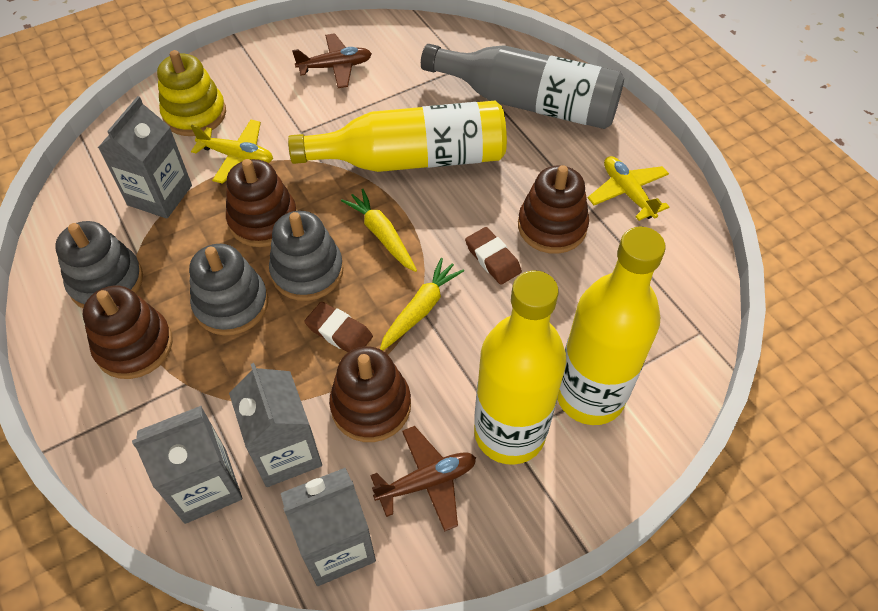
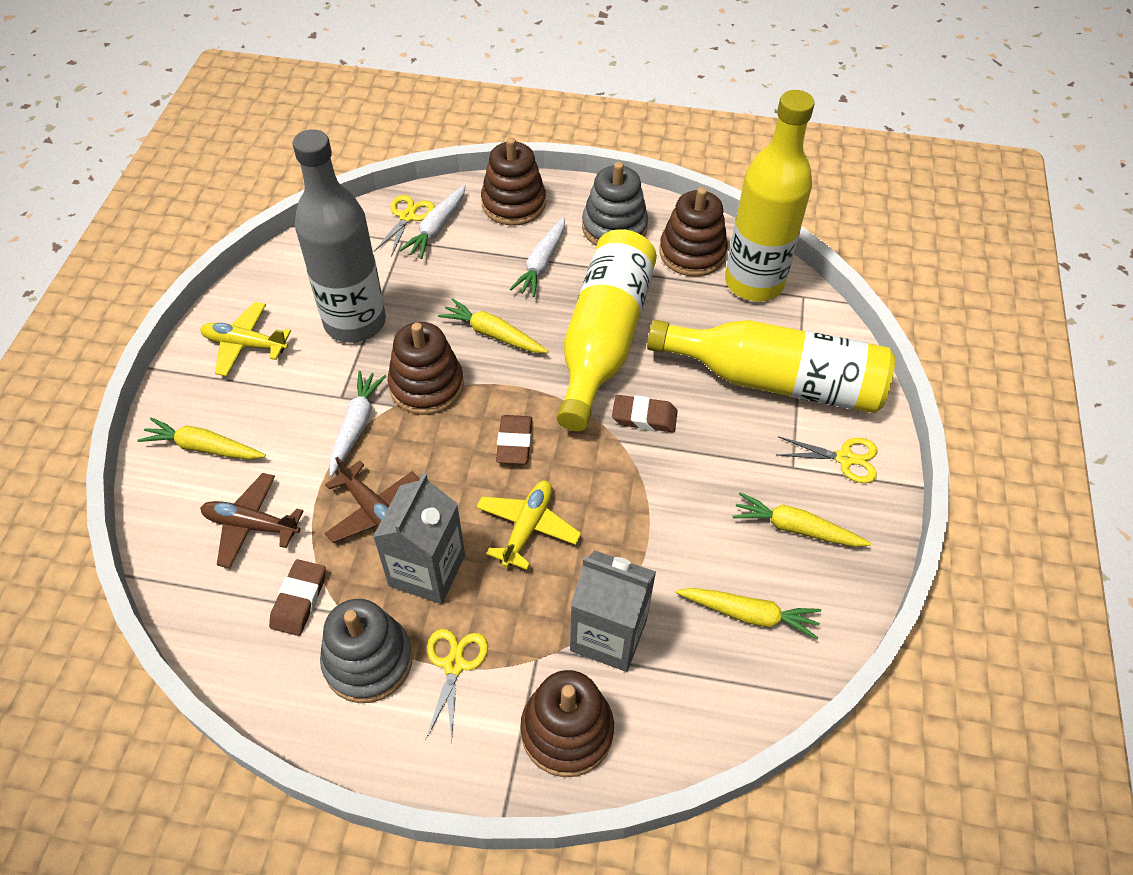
brown eraser: 2 -> 3
grey carton: 4 -> 2
grey stacking toy: 3 -> 2
white carrot: 0 -> 3
yellow carrot: 2 -> 4
yellow scissors: 0 -> 3
yellow stacking toy: 1 -> 0

